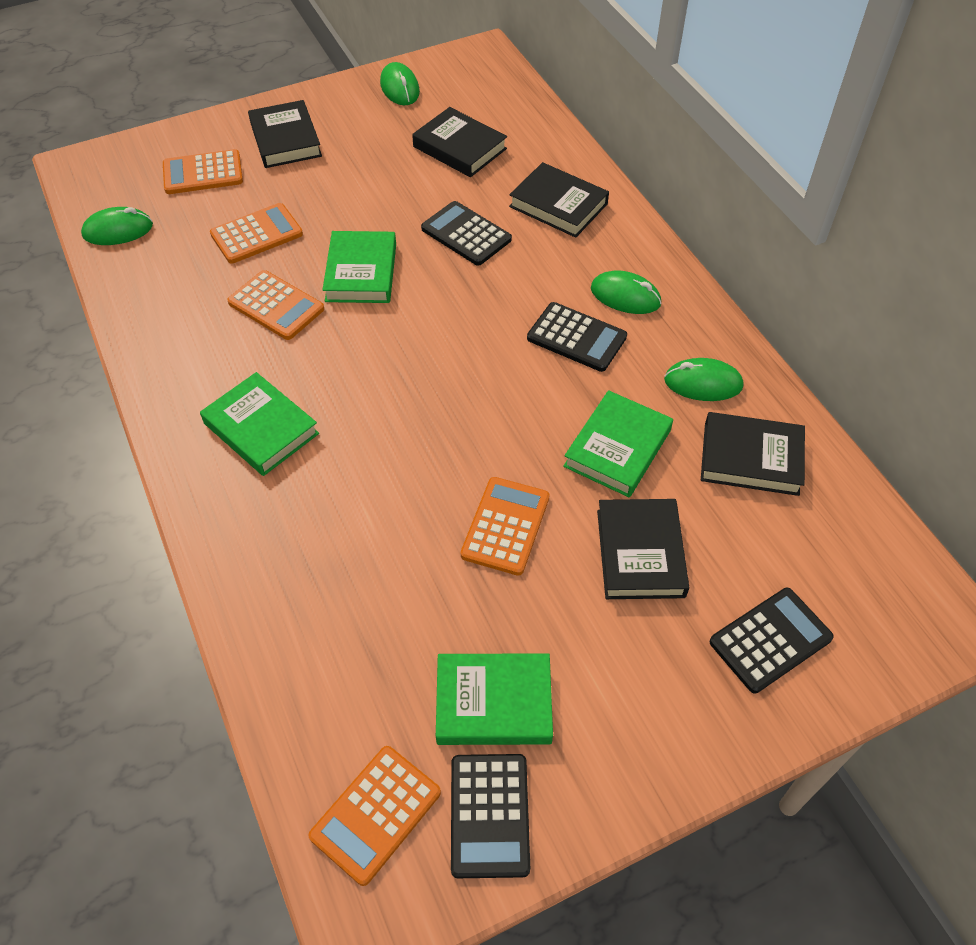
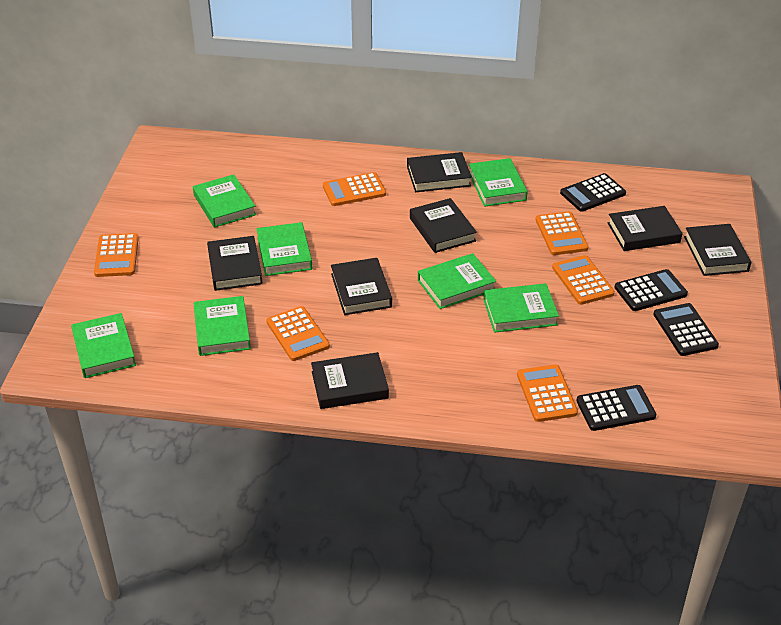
black book: 5 -> 7
green book: 4 -> 7
green mouse: 4 -> 0
orange calculator: 5 -> 6

